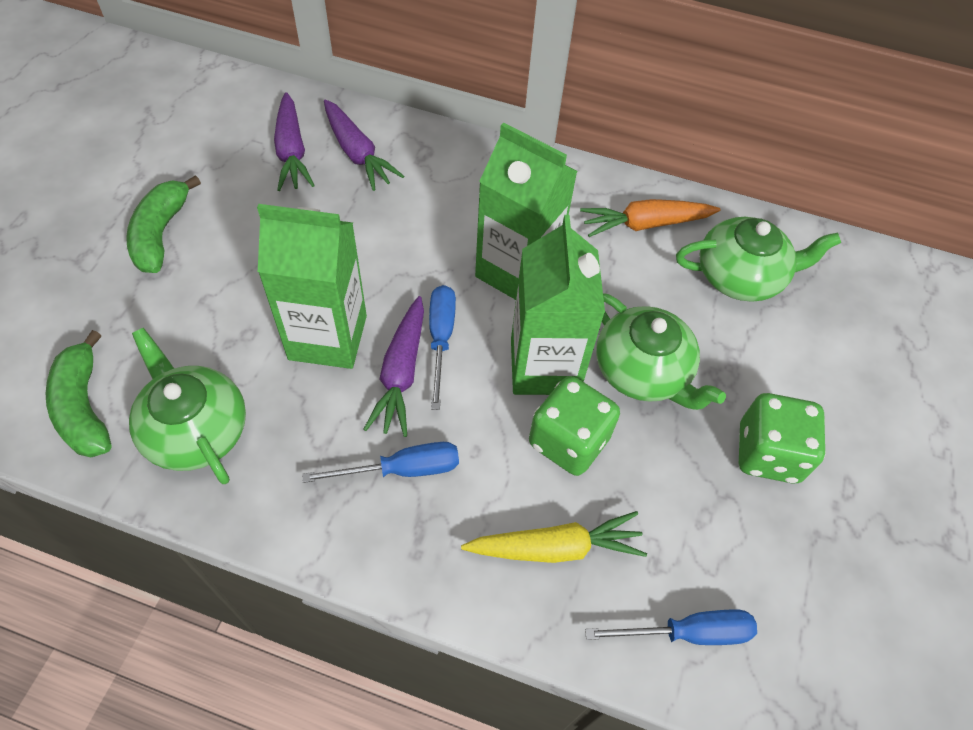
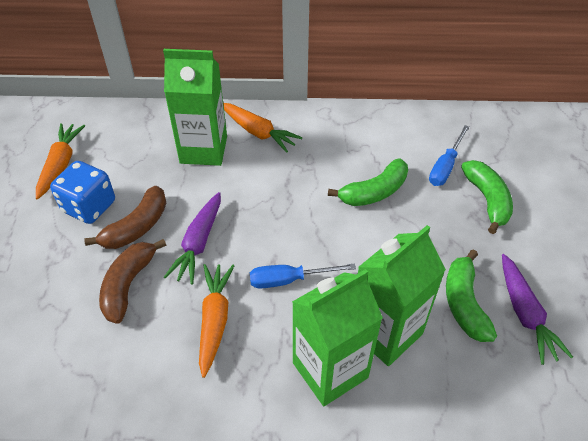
blue dice: 0 -> 1
blue screwdriver: 3 -> 2
brown banana: 0 -> 2
green banana: 2 -> 3
green dice: 2 -> 0
green teapot: 3 -> 0
orange carrot: 1 -> 3
purple carrot: 3 -> 2
yellow carrot: 1 -> 0

